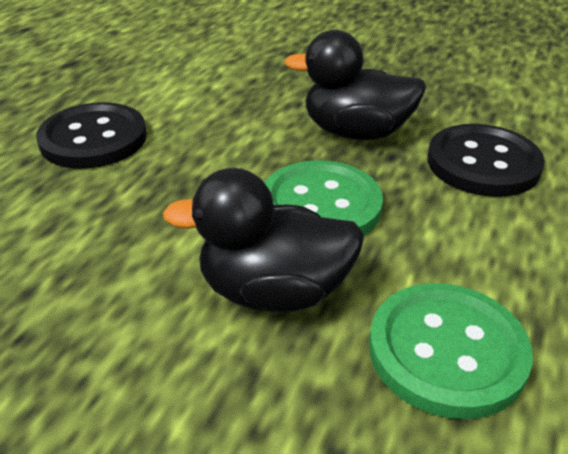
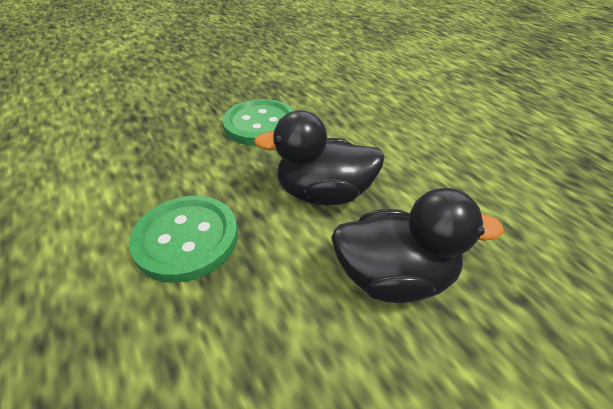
black button: 2 -> 0

